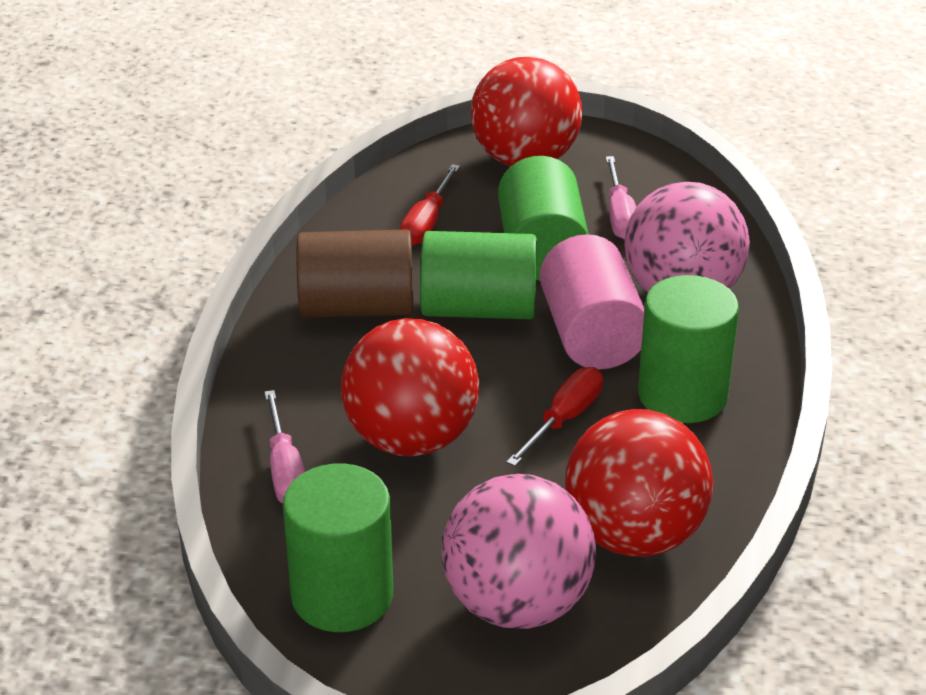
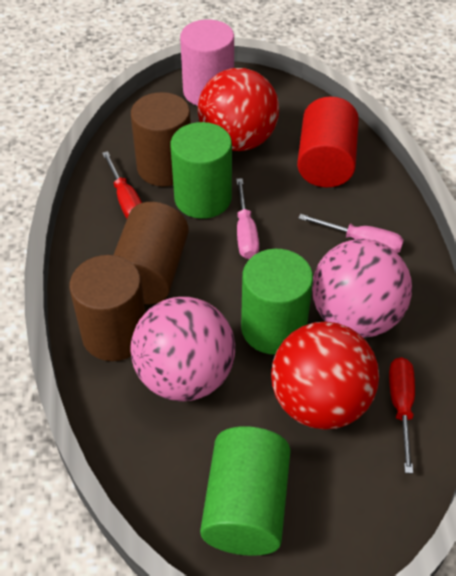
brown cylinder: 1 -> 3
green cylinder: 4 -> 3
red ball: 3 -> 2
red cylinder: 0 -> 1

